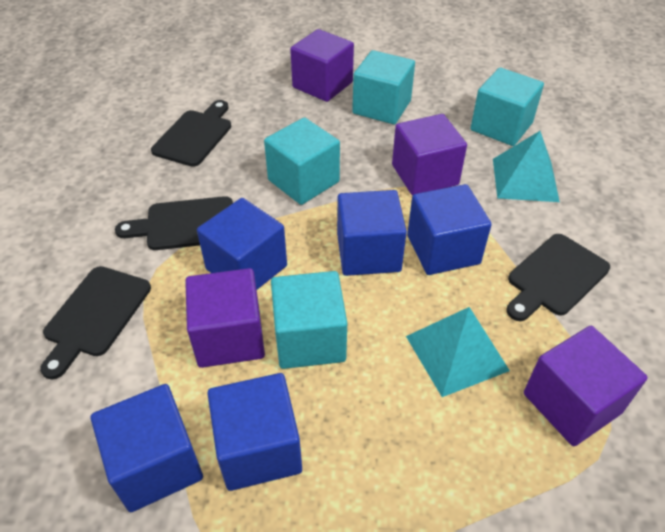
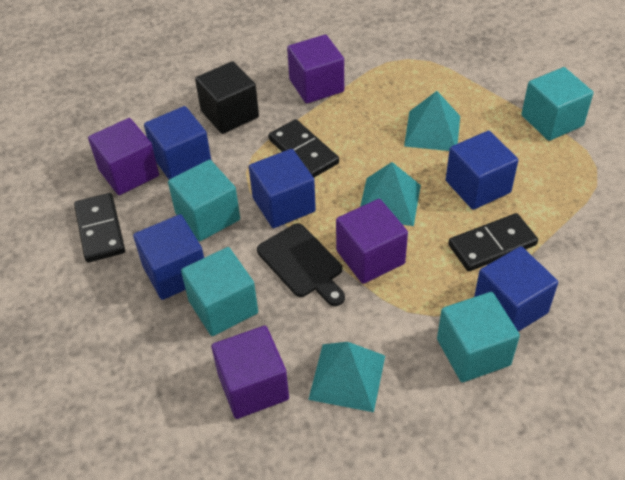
black cube: 0 -> 1
black cutting board: 4 -> 1
black domino: 0 -> 3
turquoise pyramid: 2 -> 3

